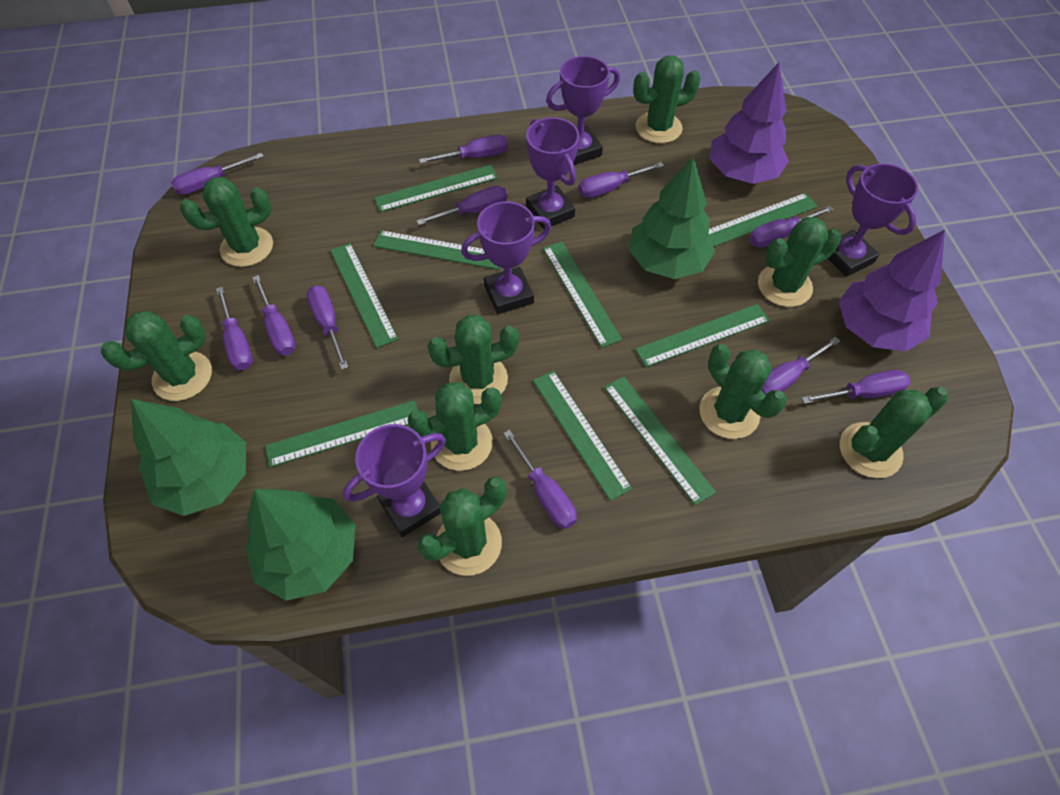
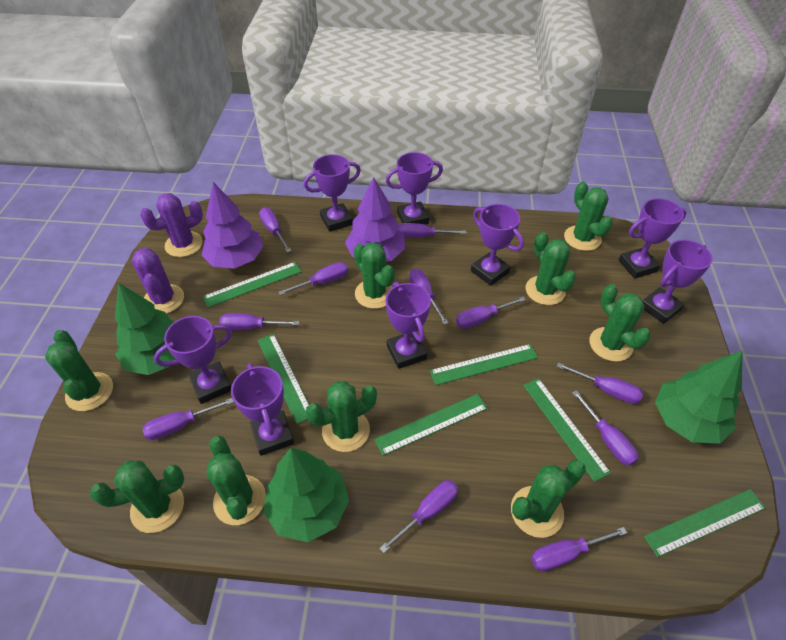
green ruler: 9 -> 6
purple cactus: 0 -> 2
purple trophy: 5 -> 8

